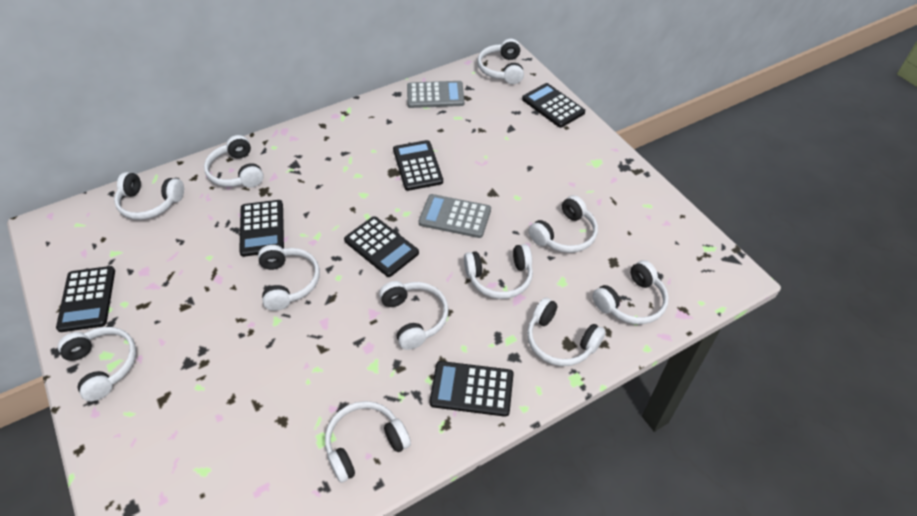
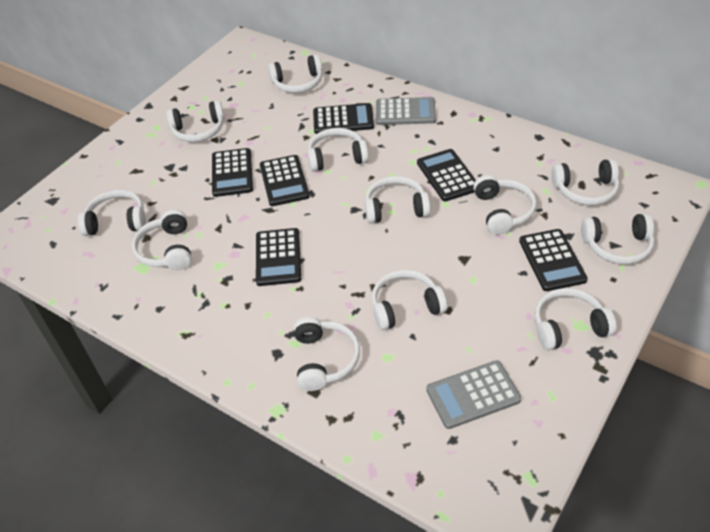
white headphones: 11 -> 12

